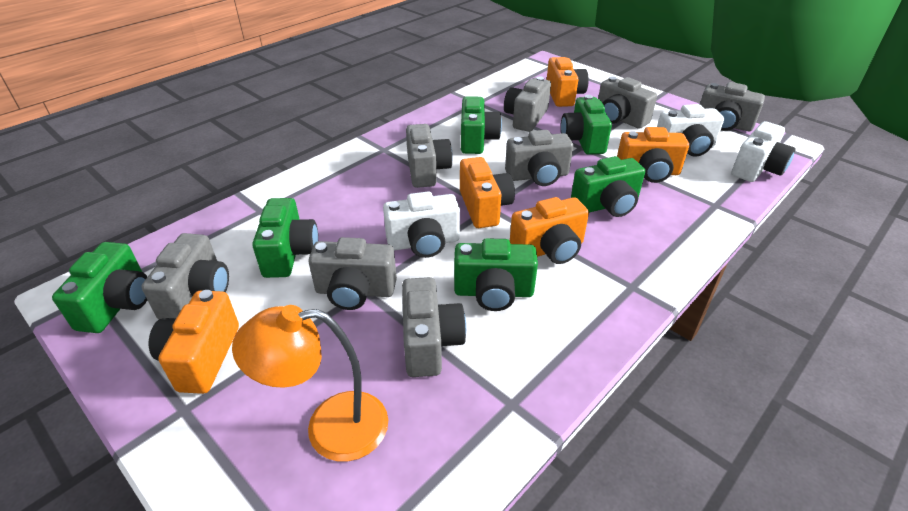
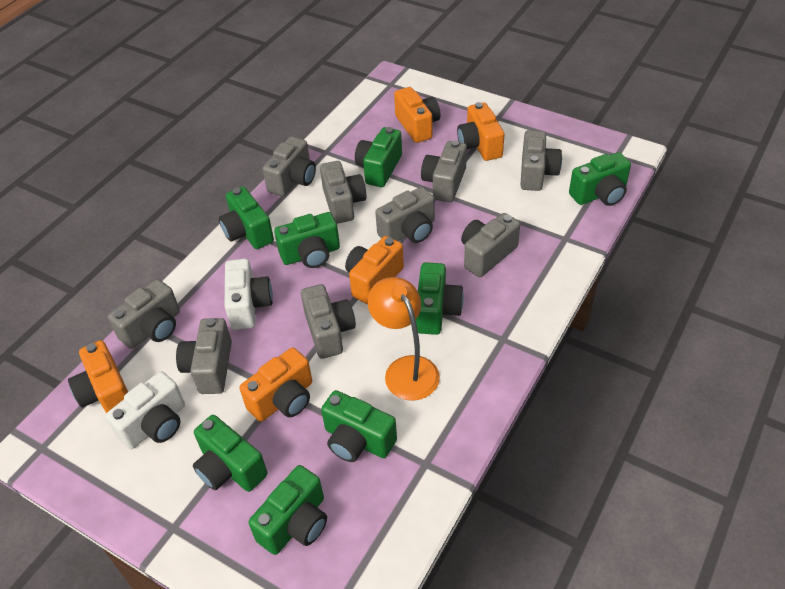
green camera: 6 -> 8
grey camera: 8 -> 9
white camera: 3 -> 2

